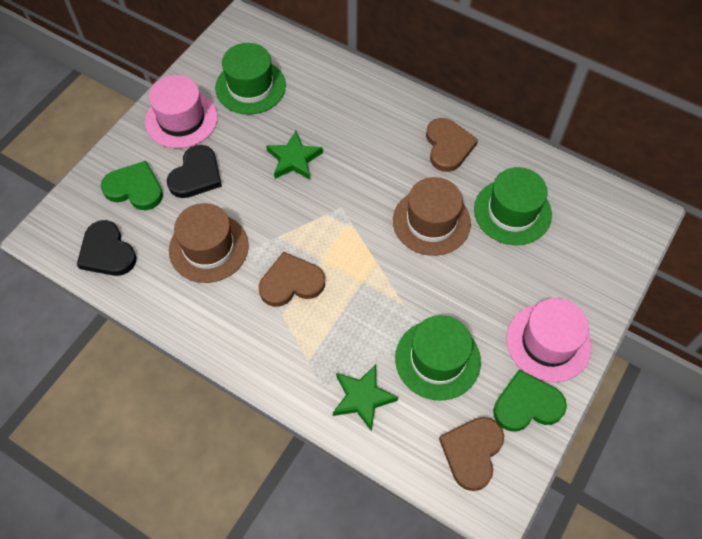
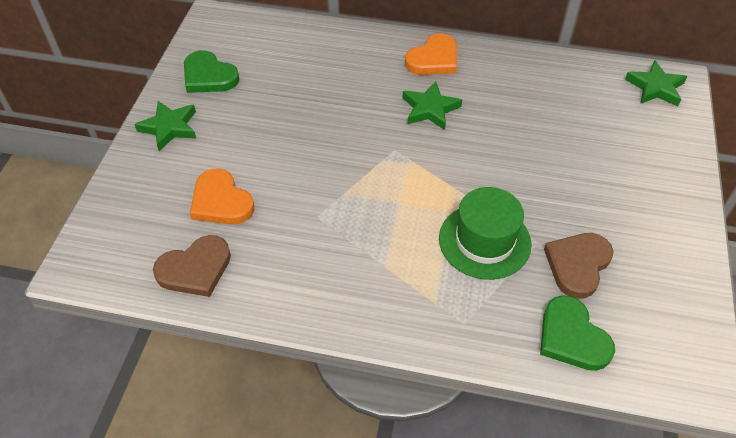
black heart: 2 -> 0
brown hat: 2 -> 0
brown heart: 3 -> 2
green hat: 3 -> 1
green star: 2 -> 3
orange heart: 0 -> 2
pink hat: 2 -> 0

